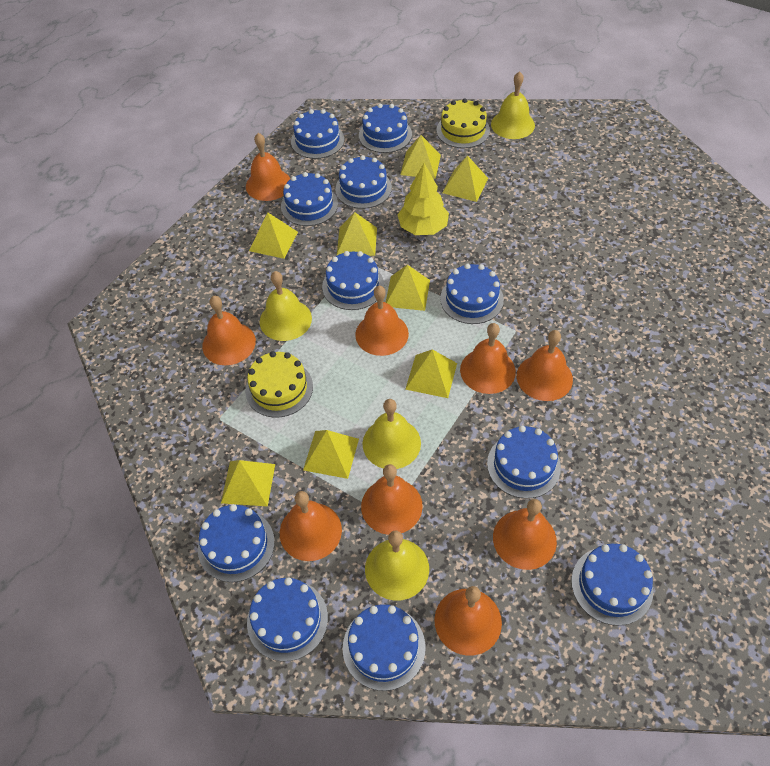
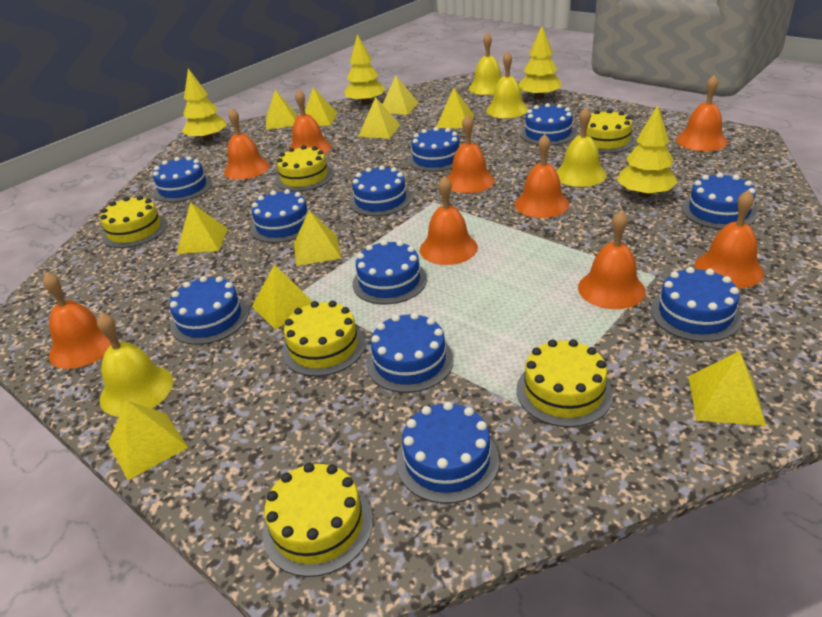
yellow cake: 2 -> 6
yellow pyramid: 8 -> 10
yellow tree: 1 -> 4

